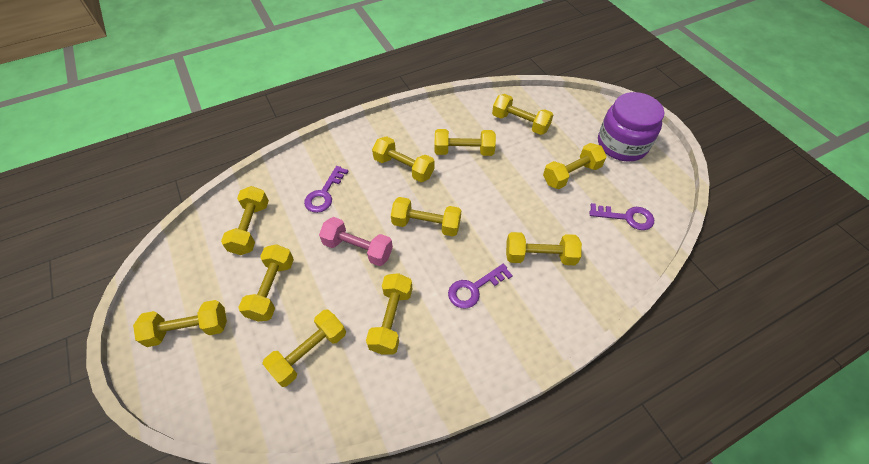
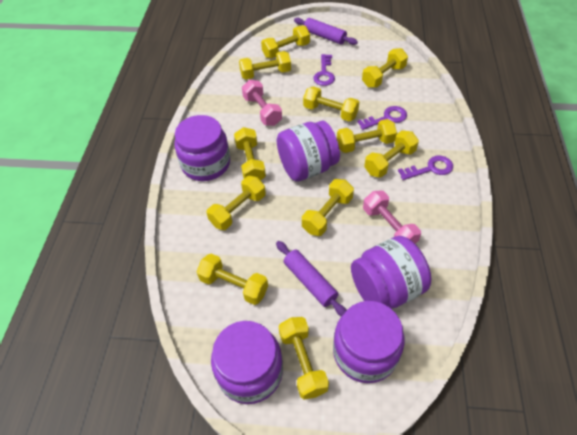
pink dumbbell: 1 -> 2
purple jar: 1 -> 5
purple rolling pin: 0 -> 2

